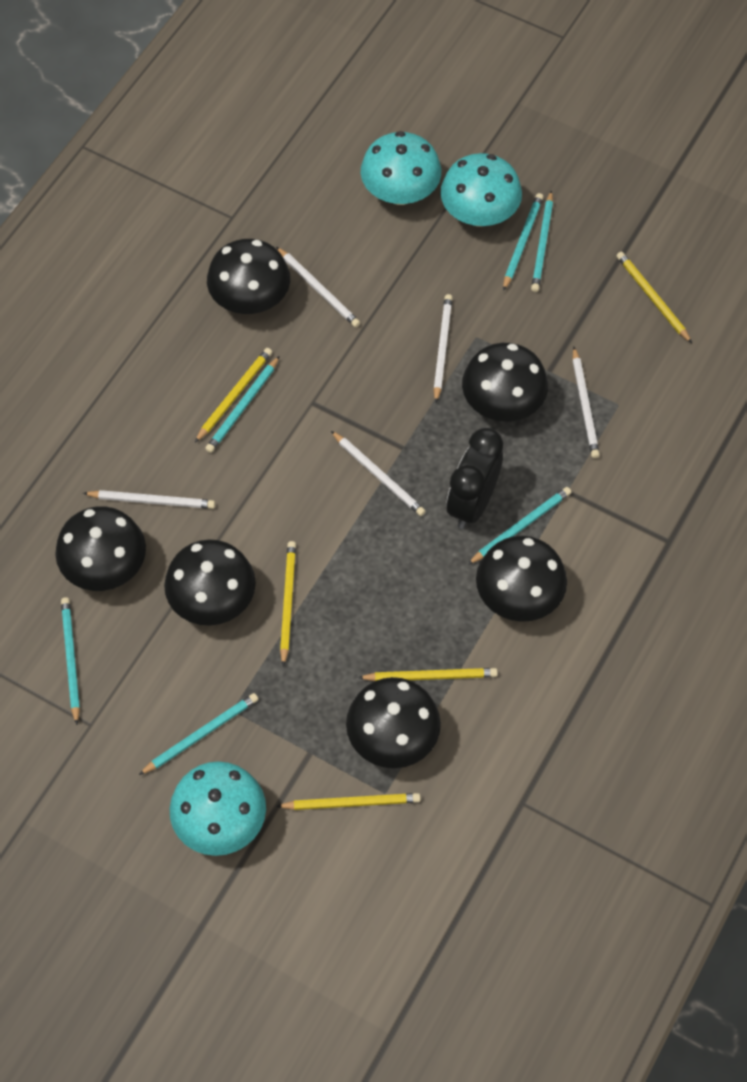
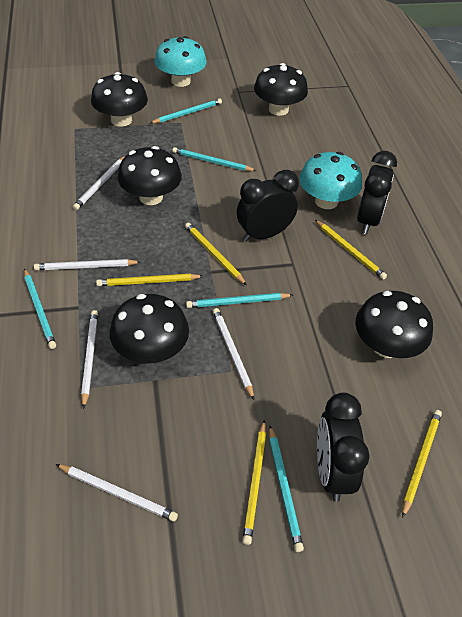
black clock: 1 -> 3
black mushroom: 6 -> 5
turquoise mushroom: 3 -> 2
turquoise pencil: 6 -> 5

